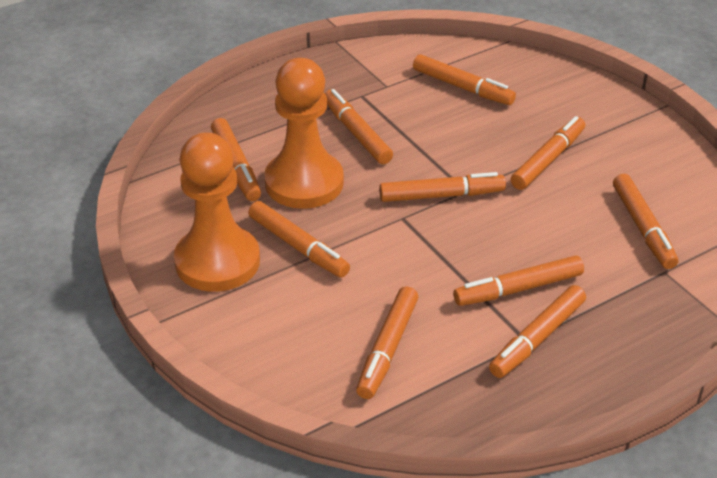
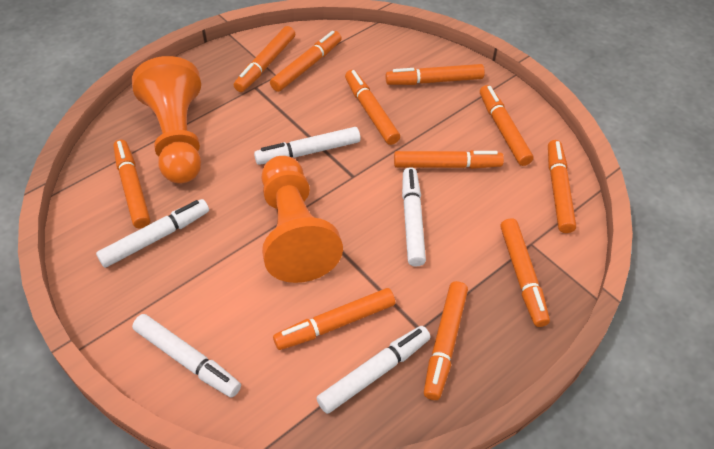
orange marker: 10 -> 11
white marker: 0 -> 5

